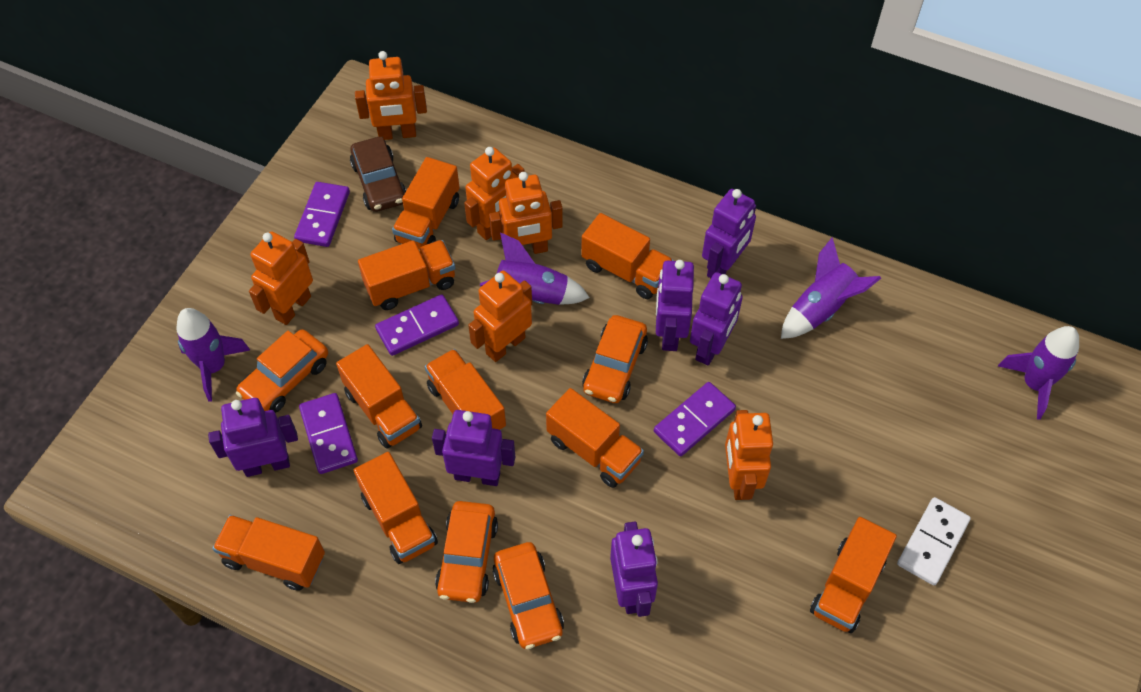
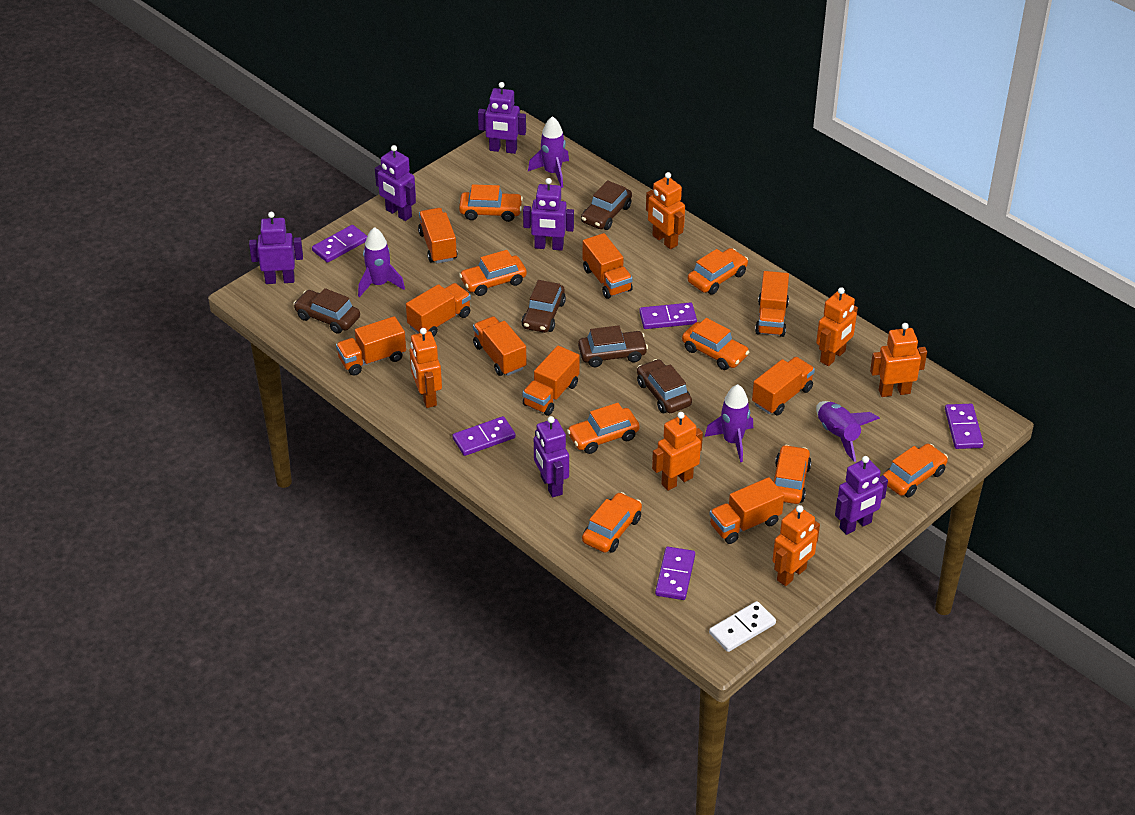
brown car: 1 -> 5
orange car: 4 -> 8
purple domino: 4 -> 5

